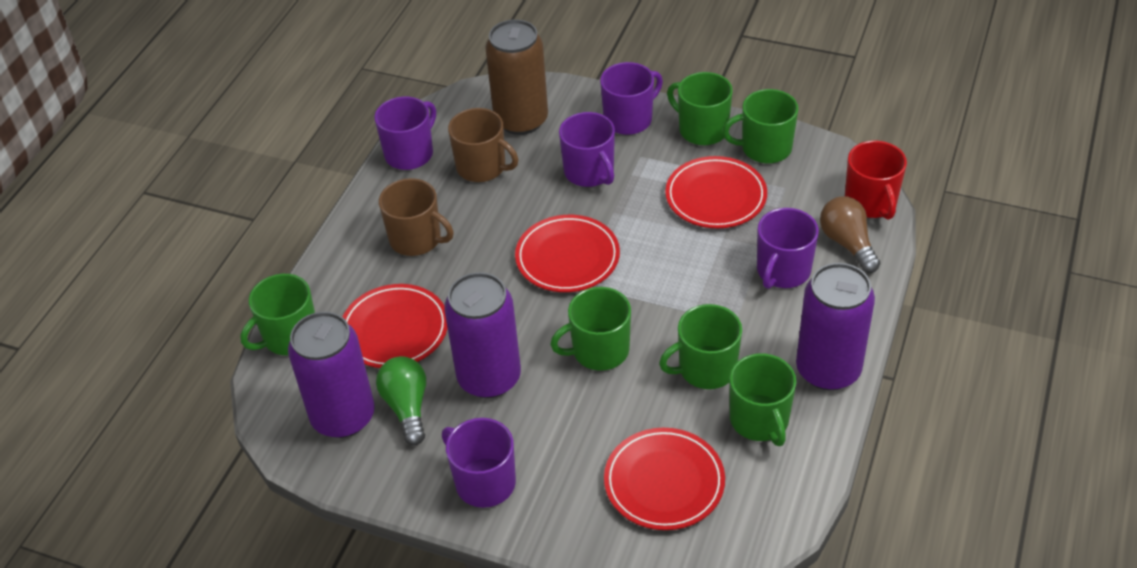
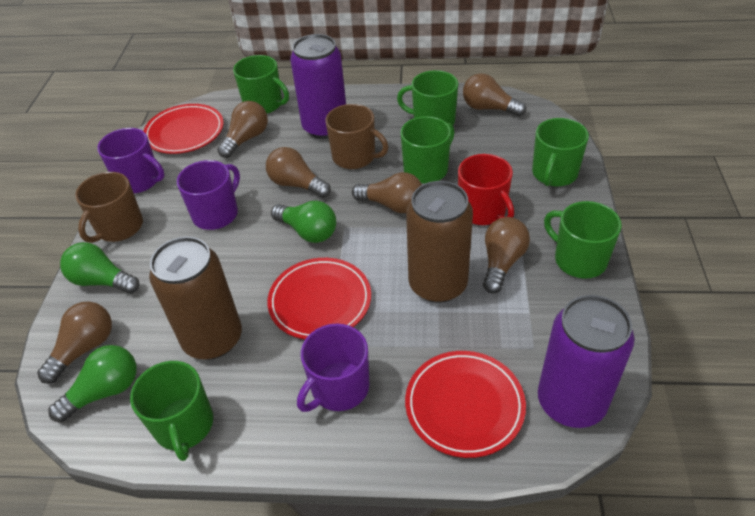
brown can: 1 -> 2
brown light bulb: 1 -> 6
green light bulb: 1 -> 3
purple can: 3 -> 2
purple mug: 5 -> 3
red plate: 4 -> 3

